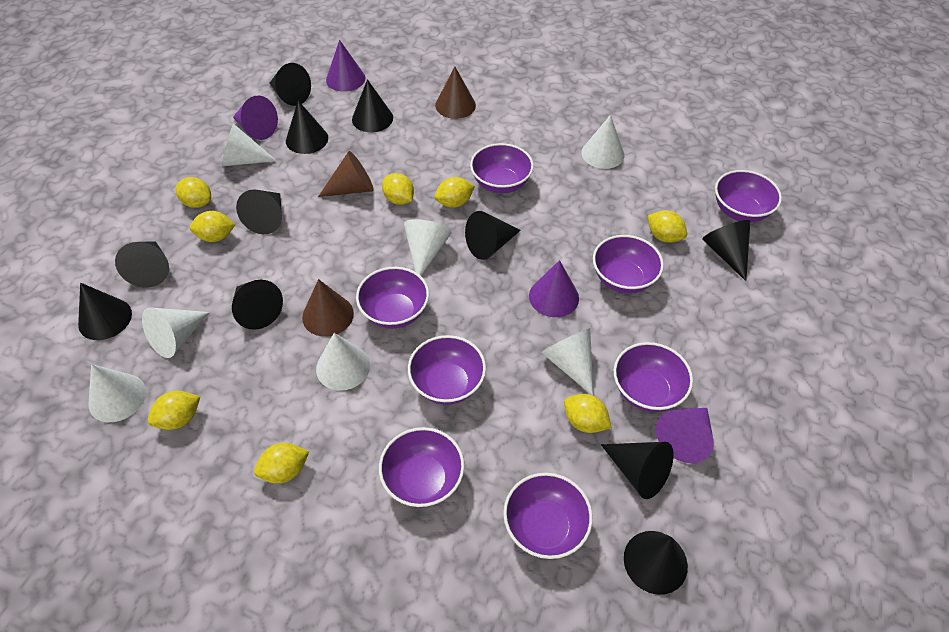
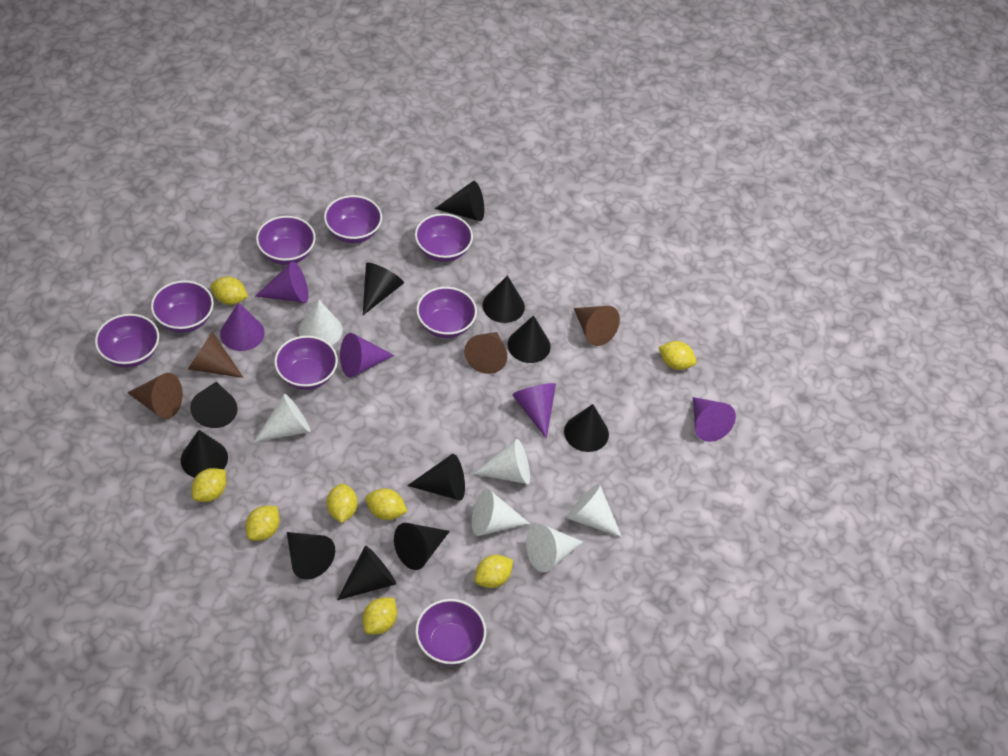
brown cone: 3 -> 4
purple cone: 4 -> 5
white cone: 7 -> 6

